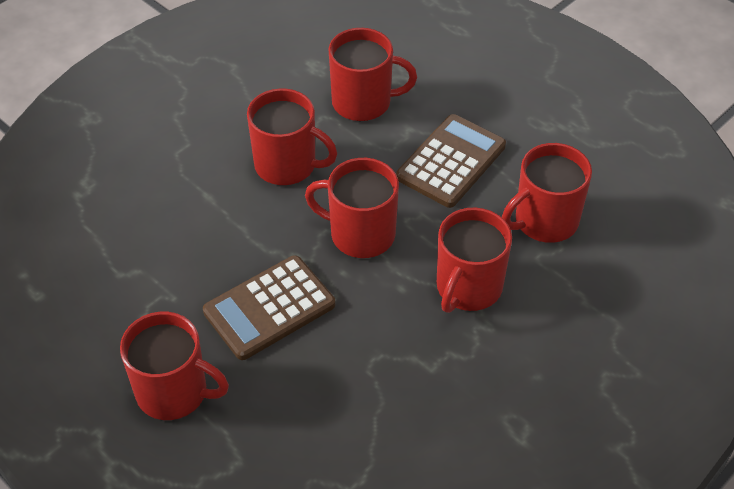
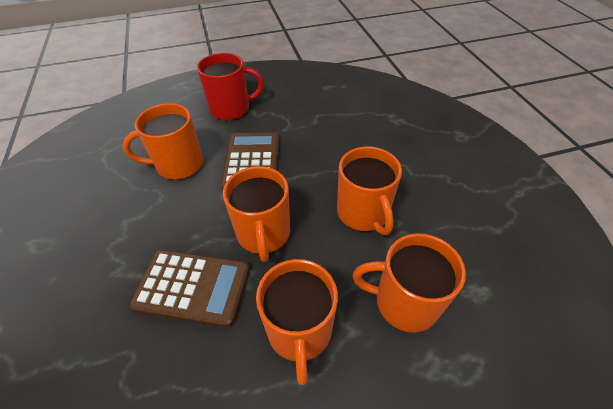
orange mug: 0 -> 5
red mug: 6 -> 1

